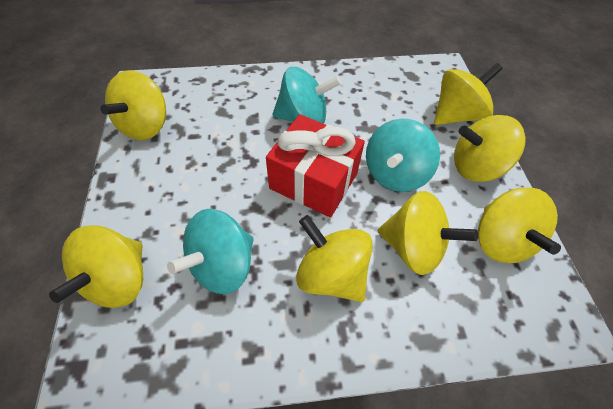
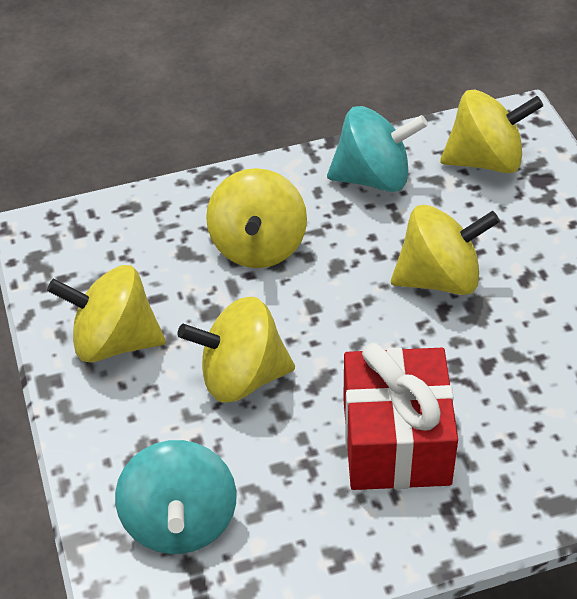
turquoise spinning top: 3 -> 2
yellow spinning top: 7 -> 5

